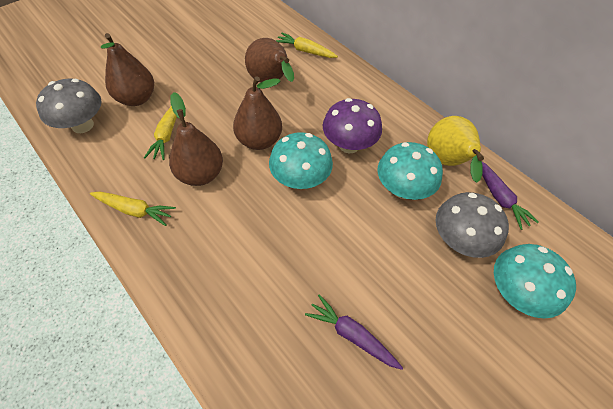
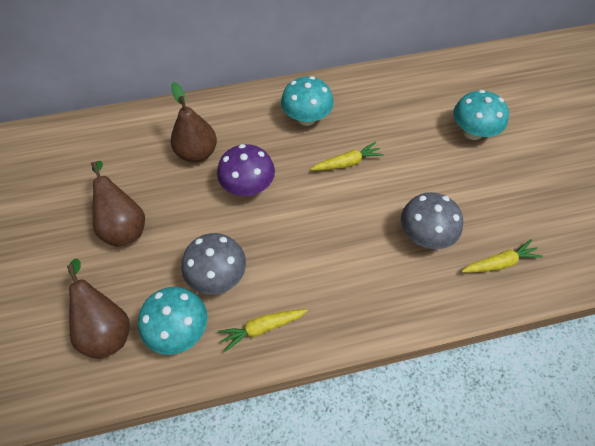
brown pear: 4 -> 3
purple carrot: 2 -> 0
yellow pear: 1 -> 0

